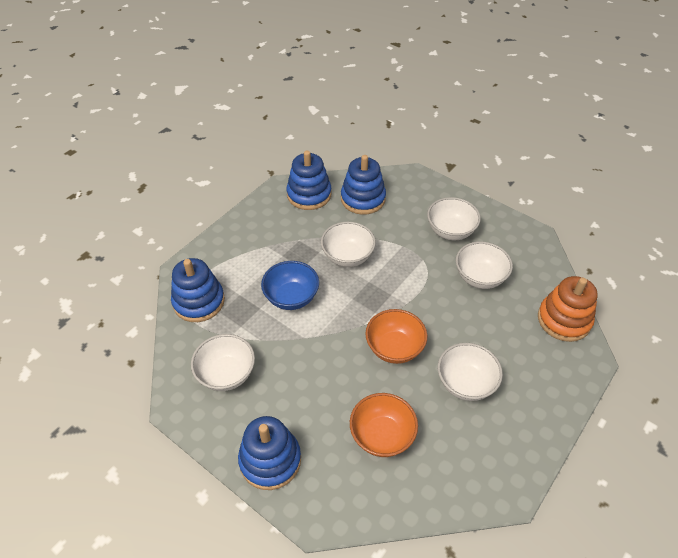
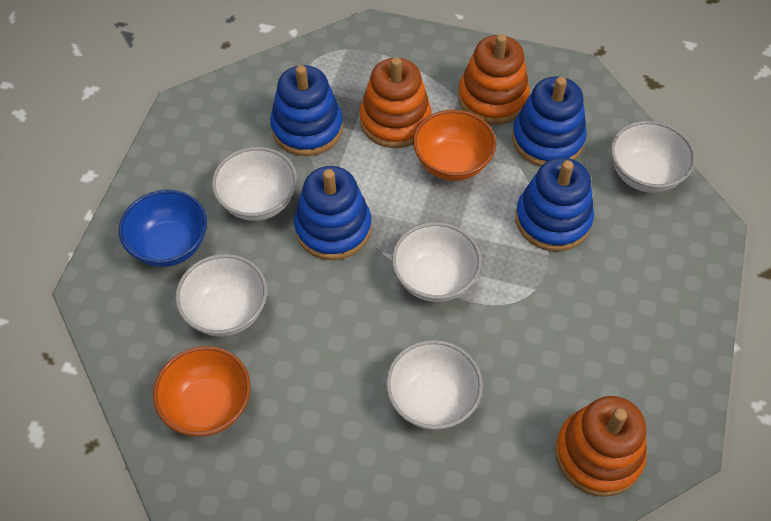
orange stacking toy: 1 -> 3

